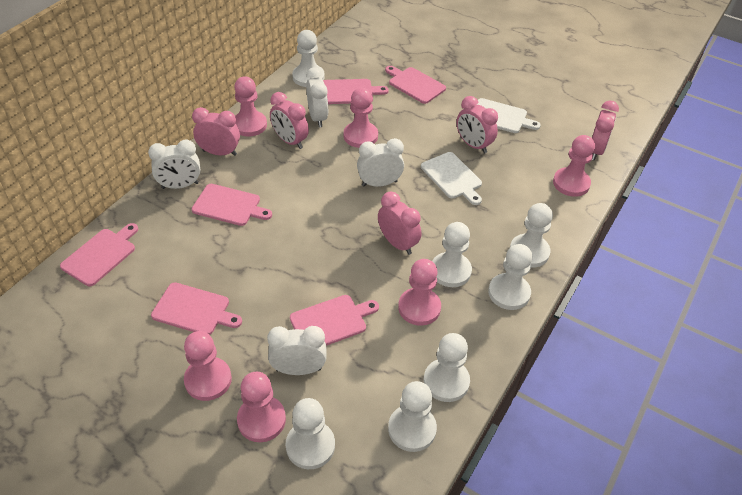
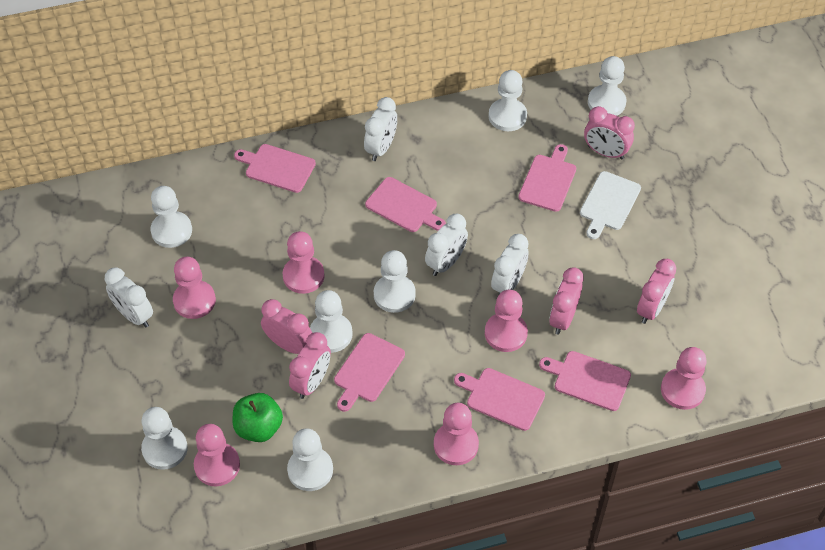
green apple: 0 -> 1
white cutting board: 2 -> 1

